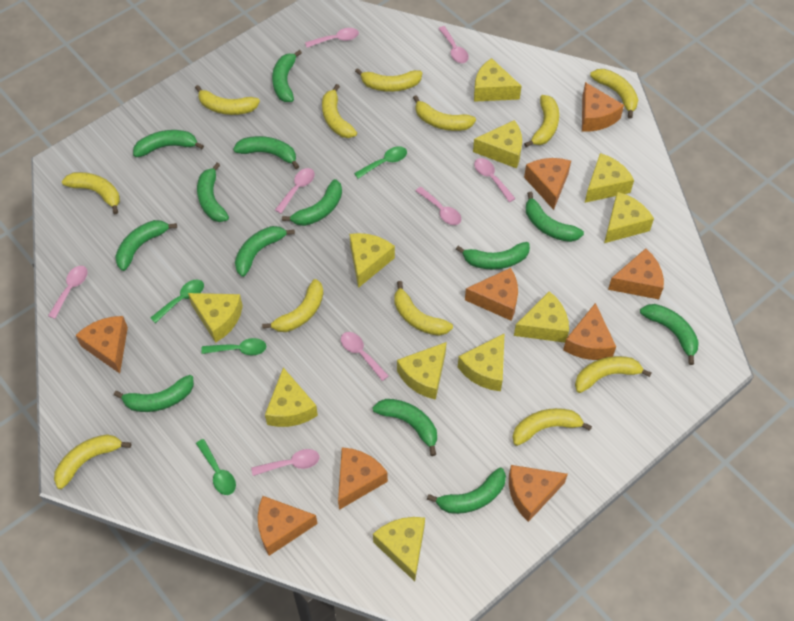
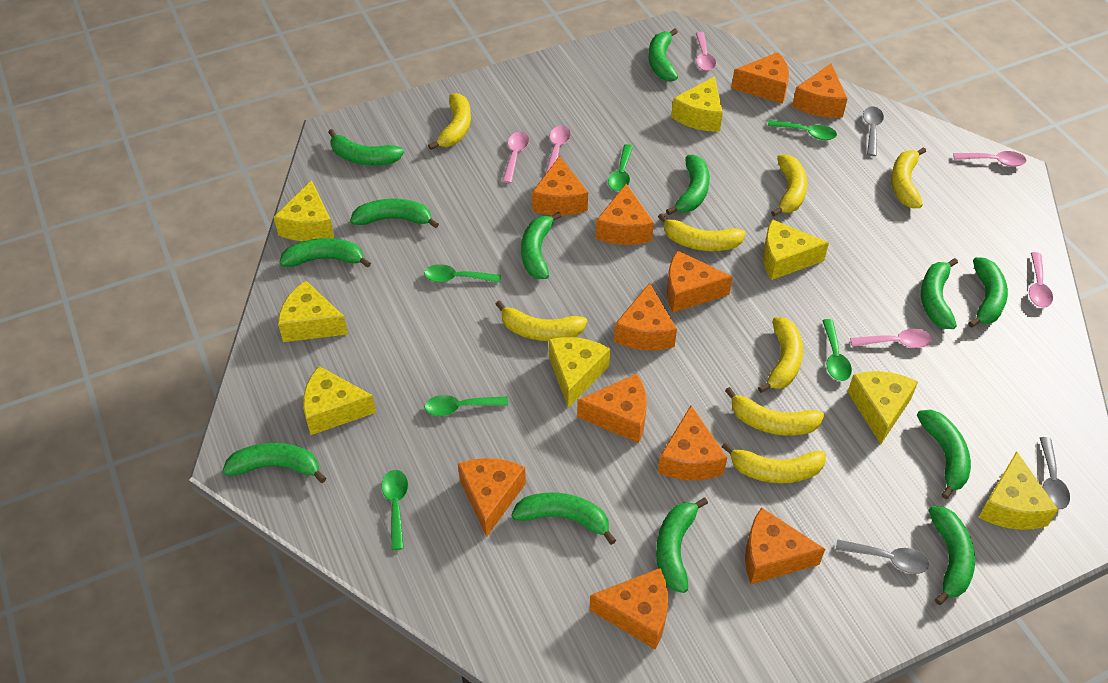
green spoon: 4 -> 6
grey spoon: 0 -> 3
orange cheese: 9 -> 11
pink spoon: 8 -> 6
yellow banana: 12 -> 8
yellow cheese: 11 -> 8

